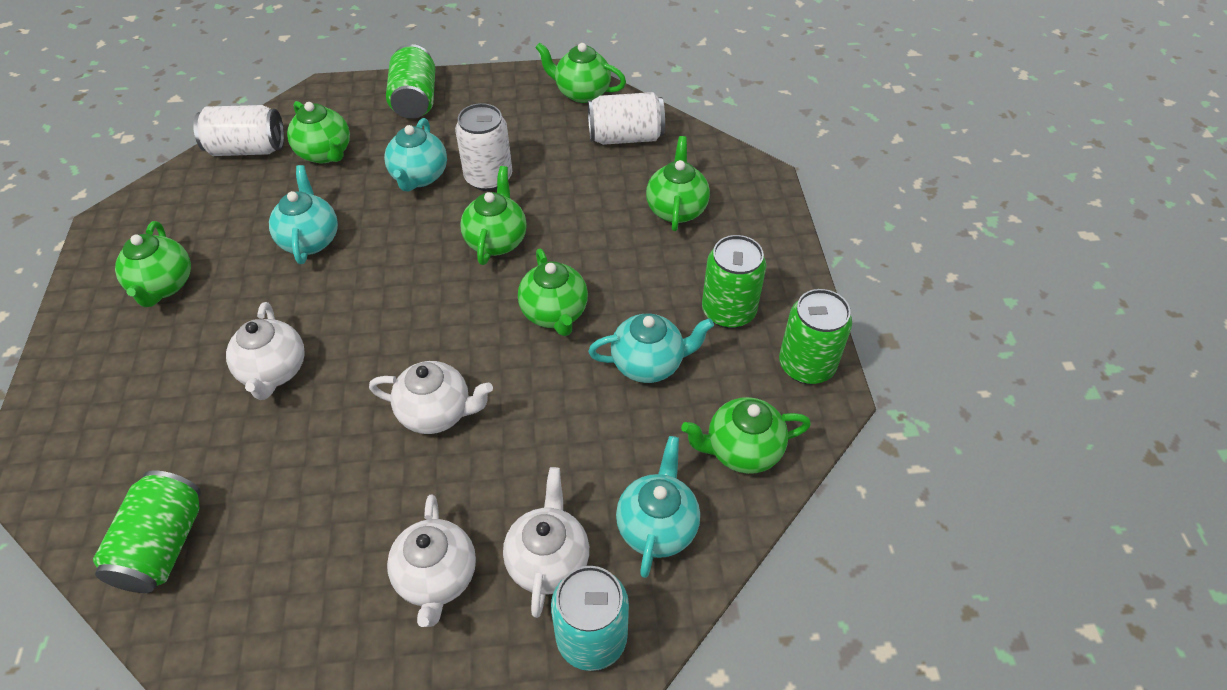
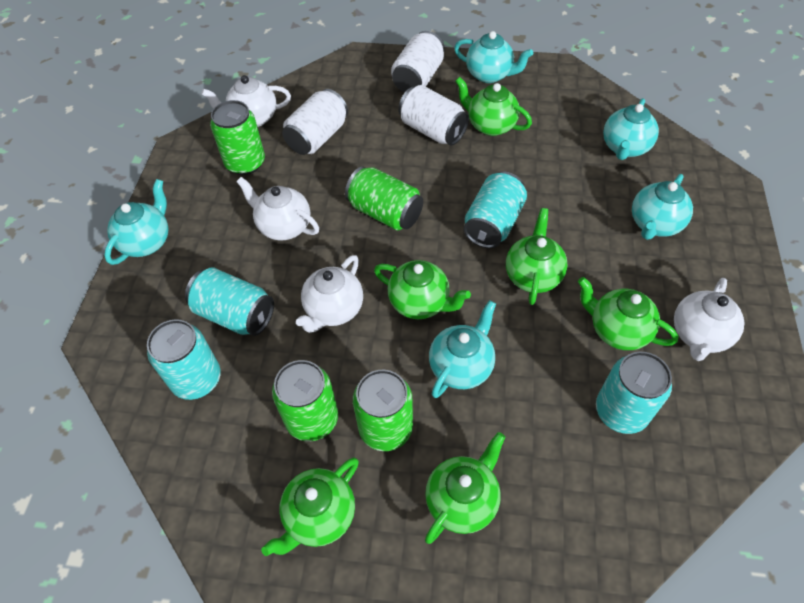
green teapot: 7 -> 6
turquoise can: 1 -> 4
turquoise teapot: 4 -> 5

